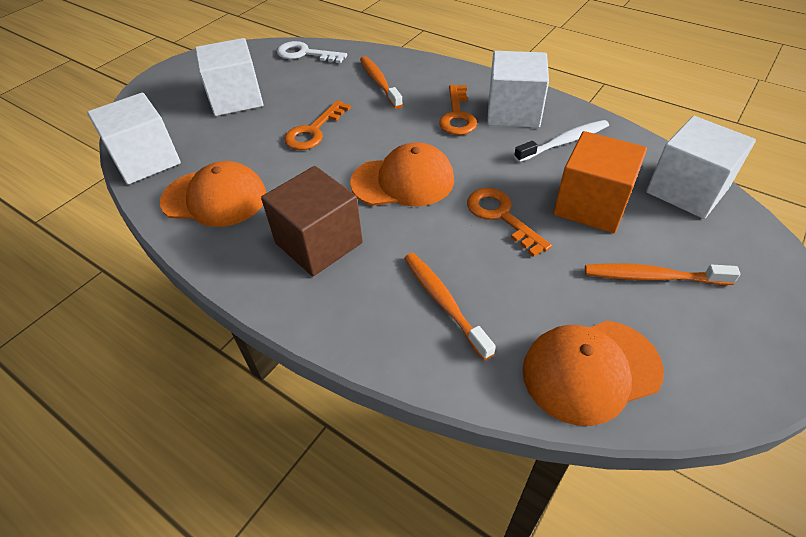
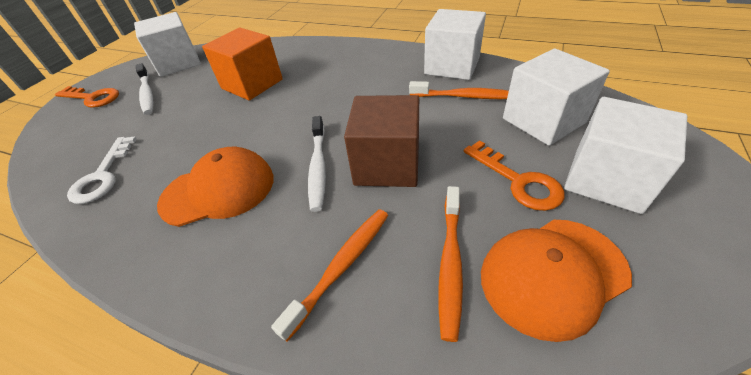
orange cap: 3 -> 2
orange key: 3 -> 2
white toothbrush: 1 -> 2

